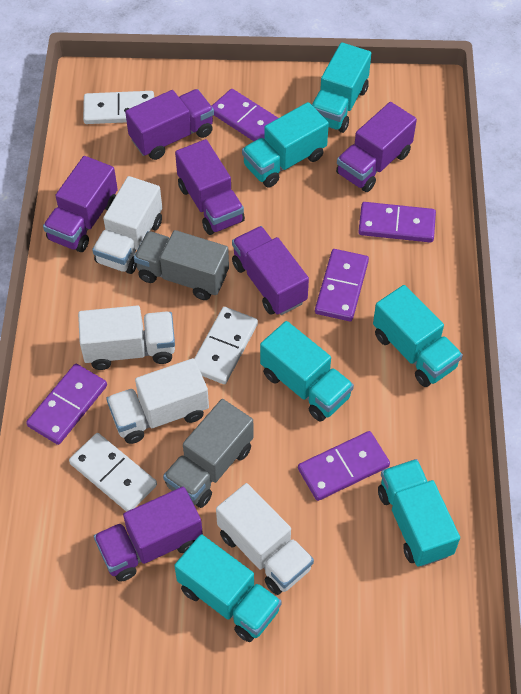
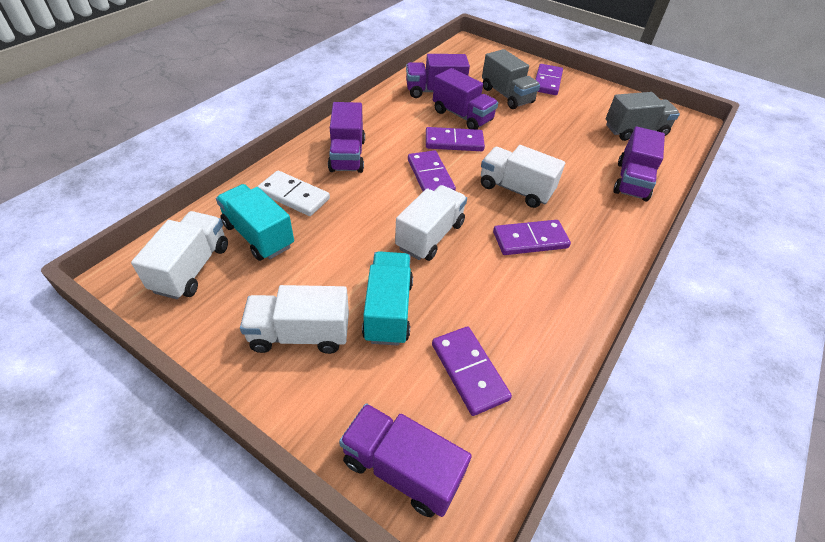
purple truck: 6 -> 5
turquoise truck: 6 -> 2
white domino: 3 -> 1

